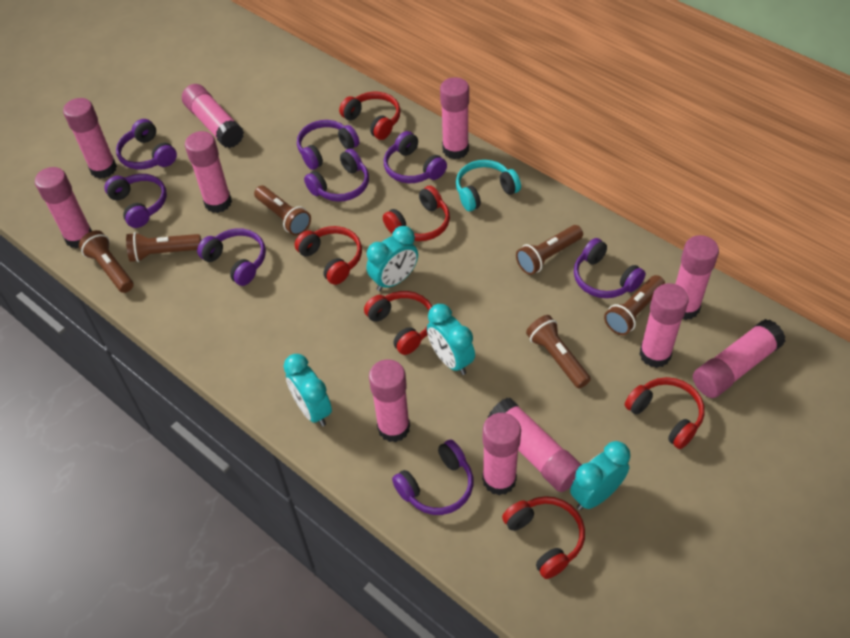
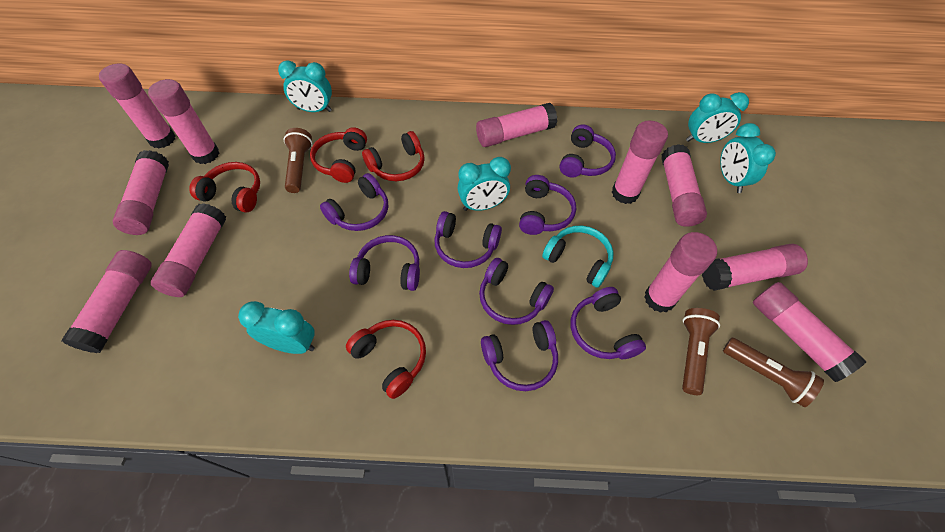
brown flashlight: 6 -> 3
red headphones: 6 -> 4
turquoise clock: 4 -> 5

